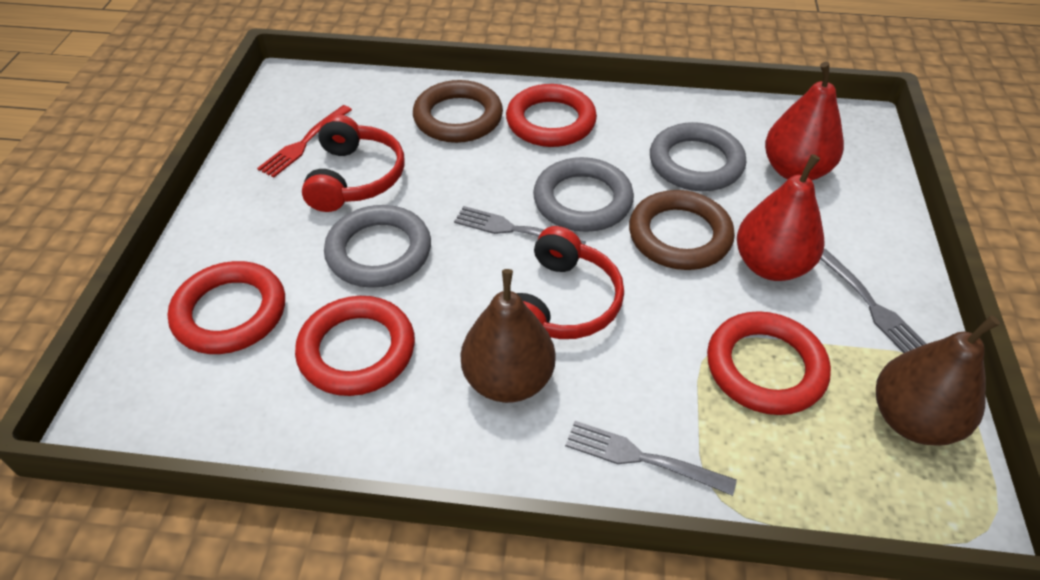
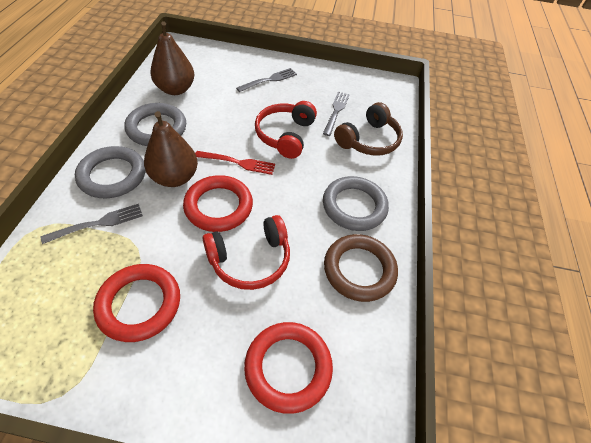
brown headphones: 0 -> 1
brown ring: 2 -> 1
red pear: 2 -> 0
red ring: 4 -> 3

